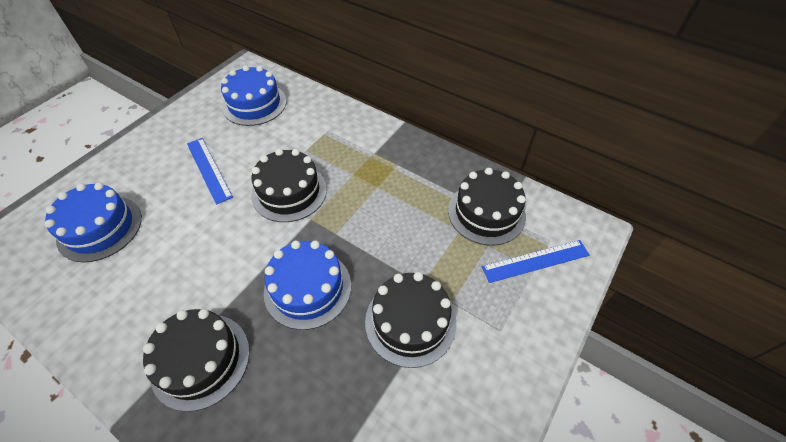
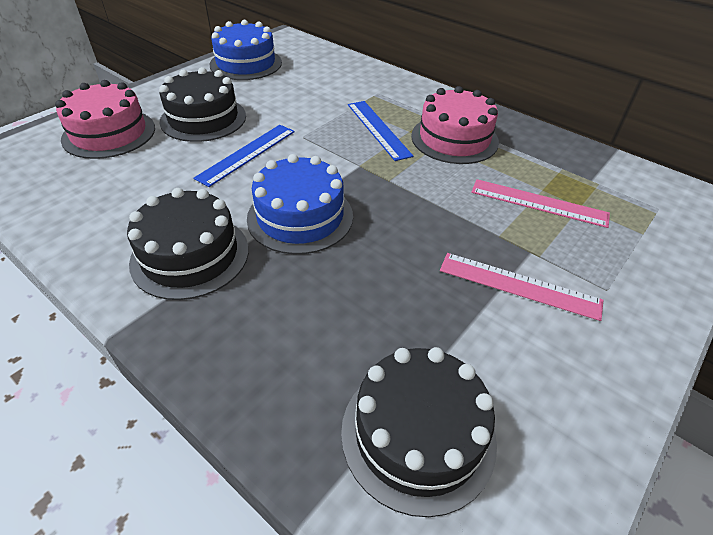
black cake: 4 -> 3
blue cake: 3 -> 2
pink cake: 0 -> 2
pink ruler: 0 -> 2

